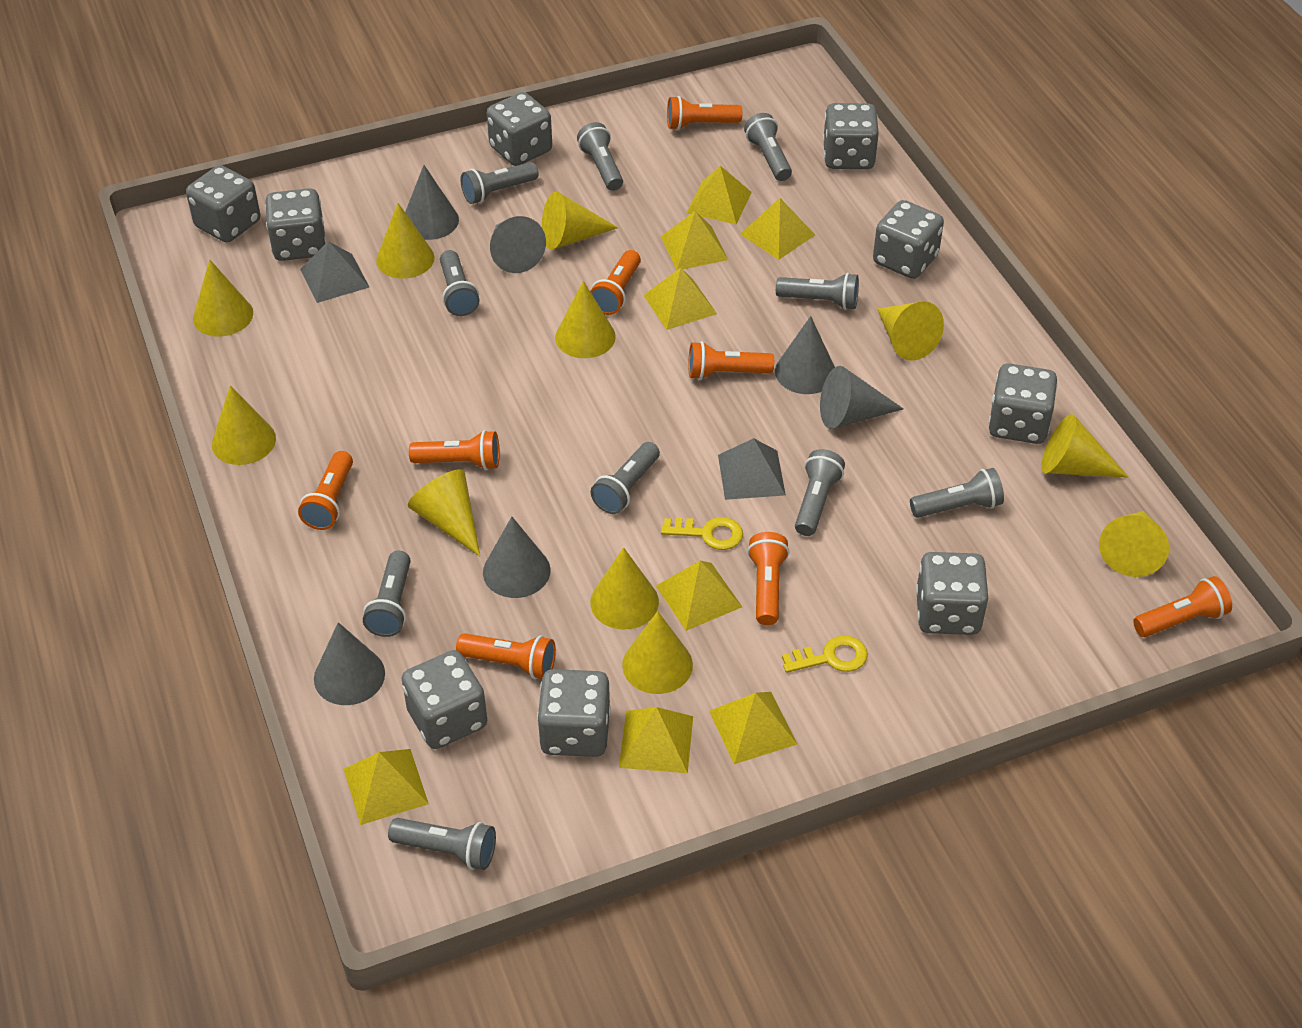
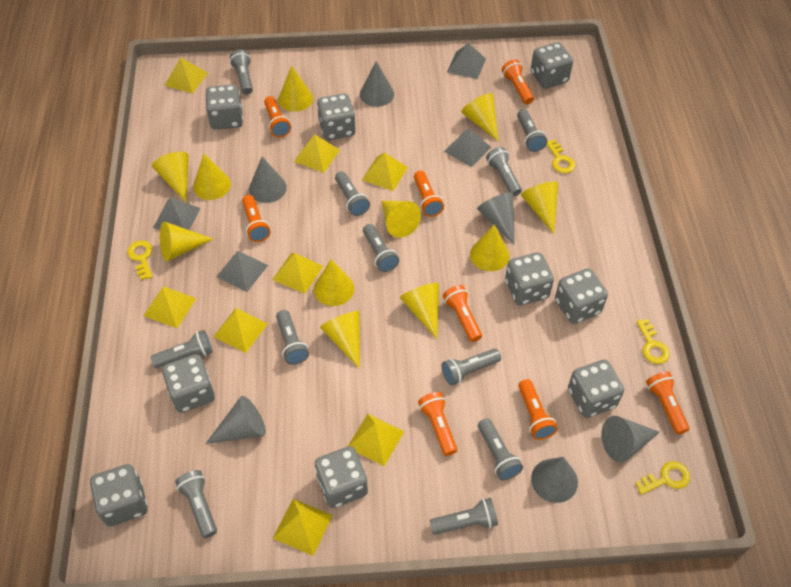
grey flashlight: 10 -> 11
grey pyramid: 2 -> 4
yellow key: 2 -> 4

